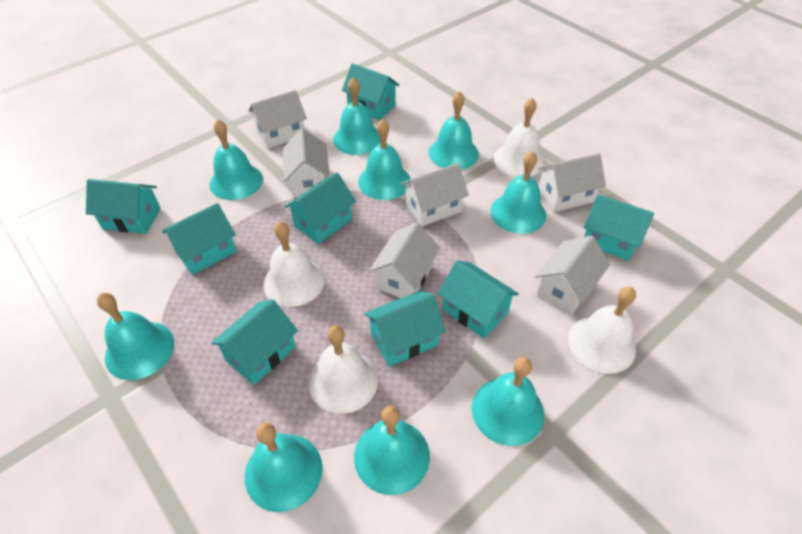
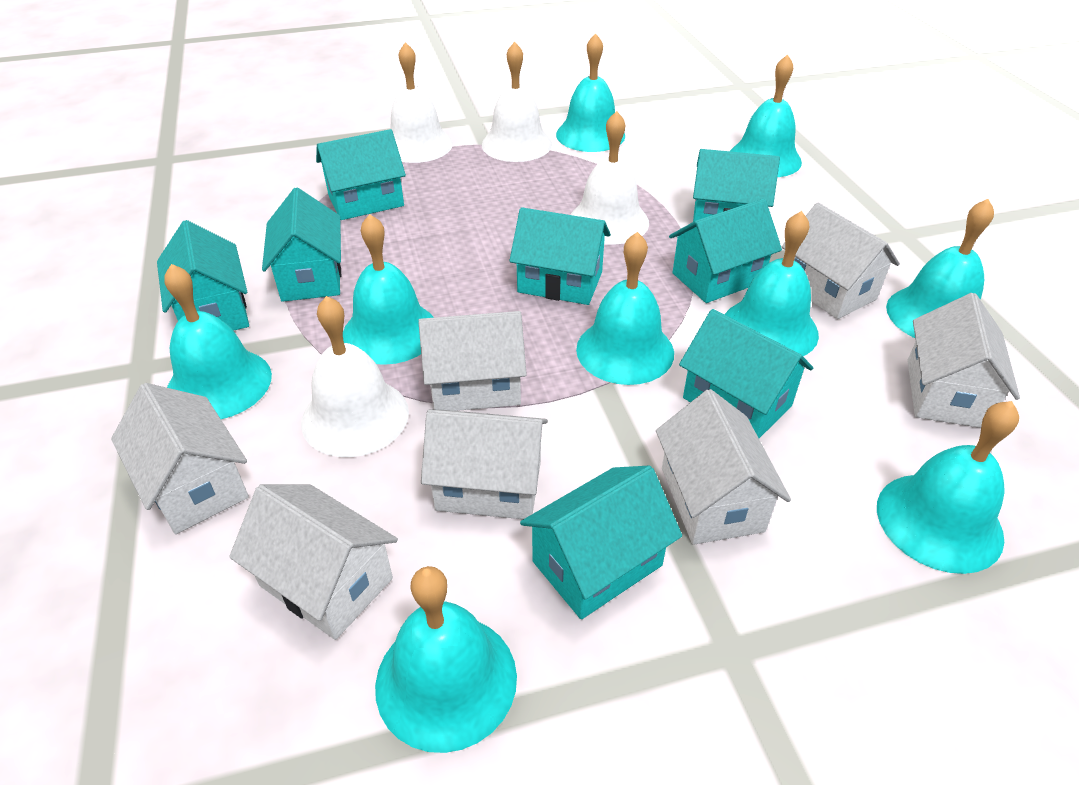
white house: 6 -> 7

